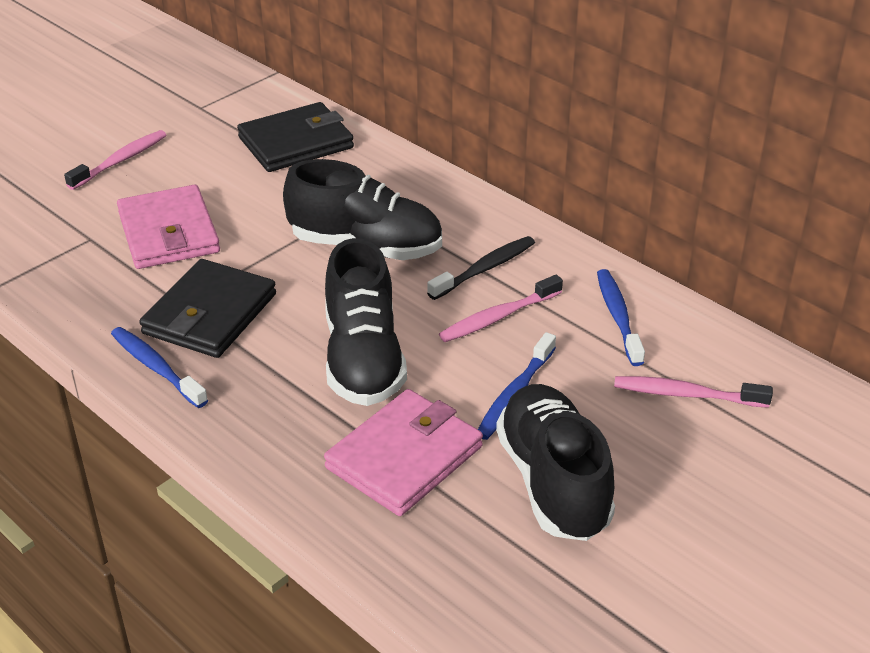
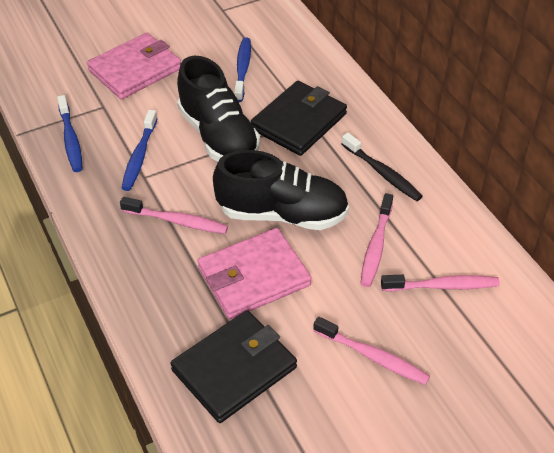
black shoe: 3 -> 2
pink toothbrush: 3 -> 4

